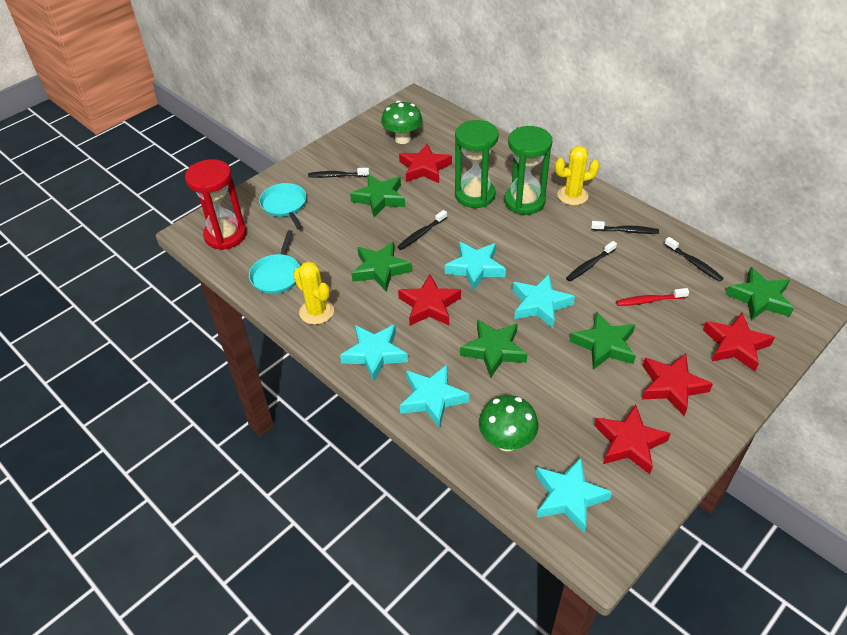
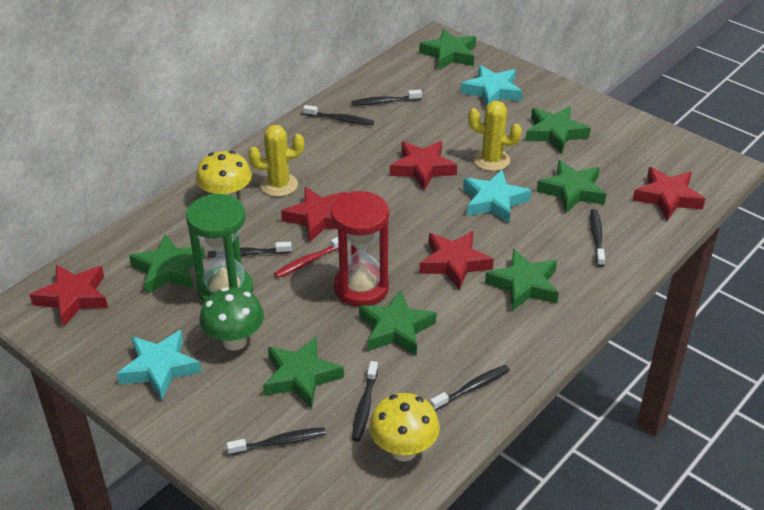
black toothbrush: 5 -> 7
green hourglass: 2 -> 1
green mushroom: 2 -> 1
green star: 5 -> 7
turquoise pan: 2 -> 0
turquoise star: 5 -> 3
yellow mushroom: 0 -> 2

